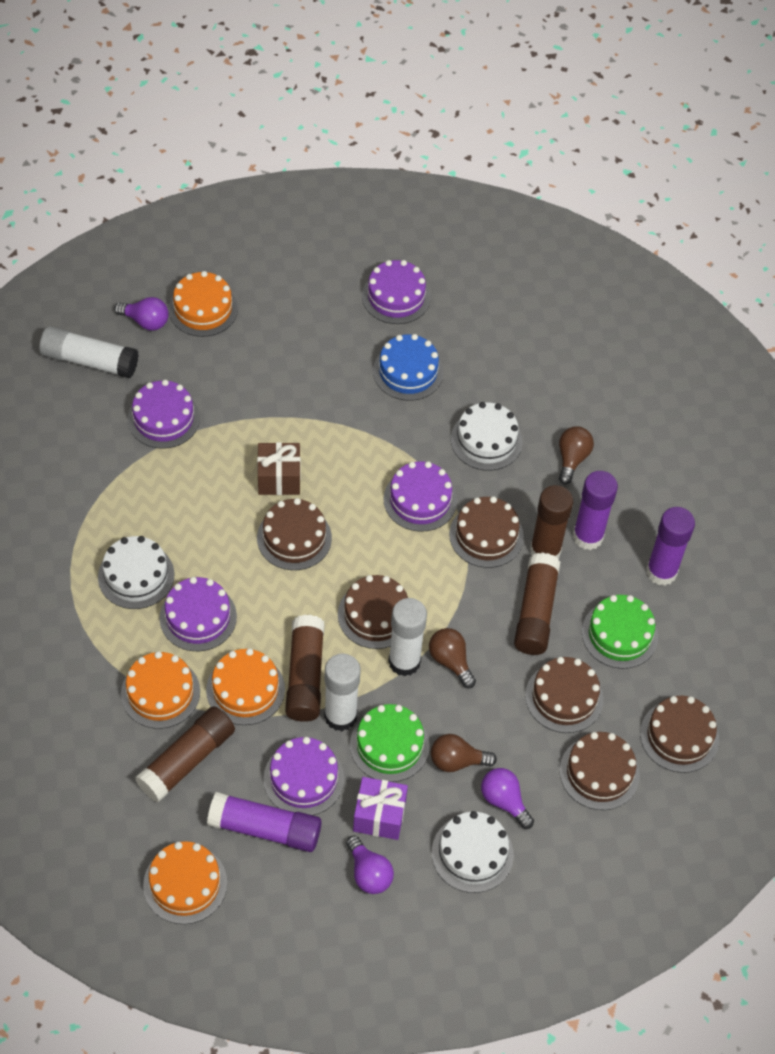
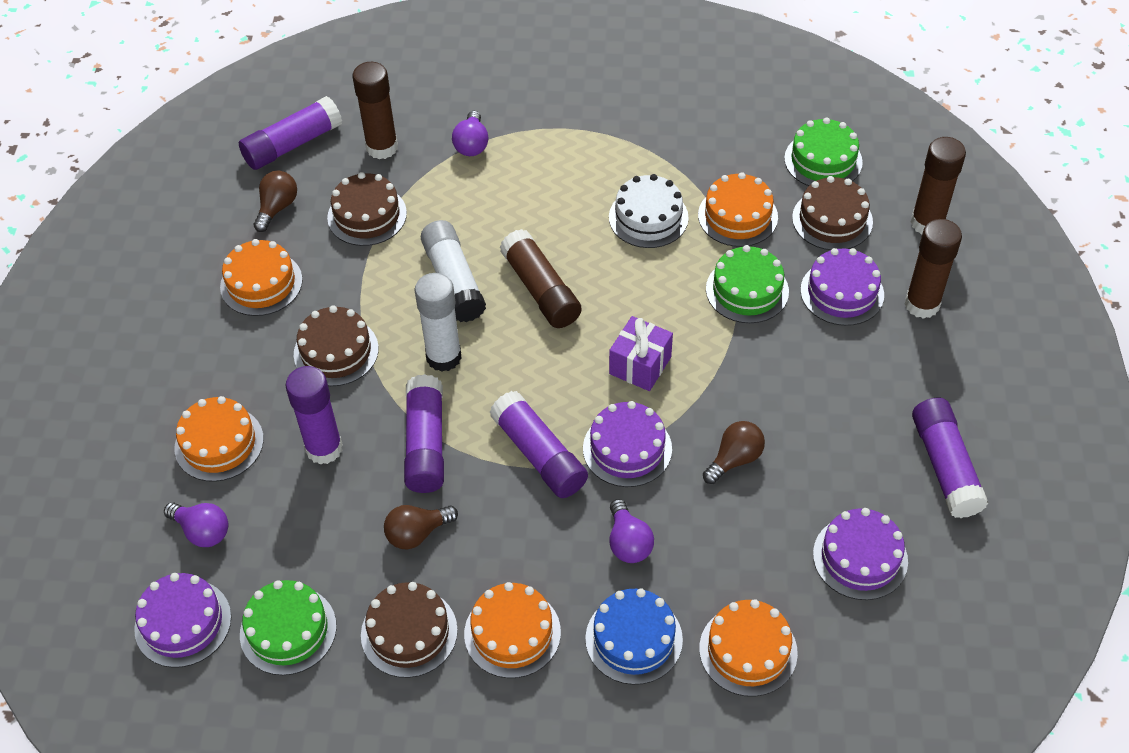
brown cake: 6 -> 4
brown gift: 1 -> 0
green cake: 2 -> 3
orange cake: 4 -> 5
purple cake: 5 -> 4
purple glue stick: 3 -> 5
white cake: 3 -> 1
white glue stick: 3 -> 2

